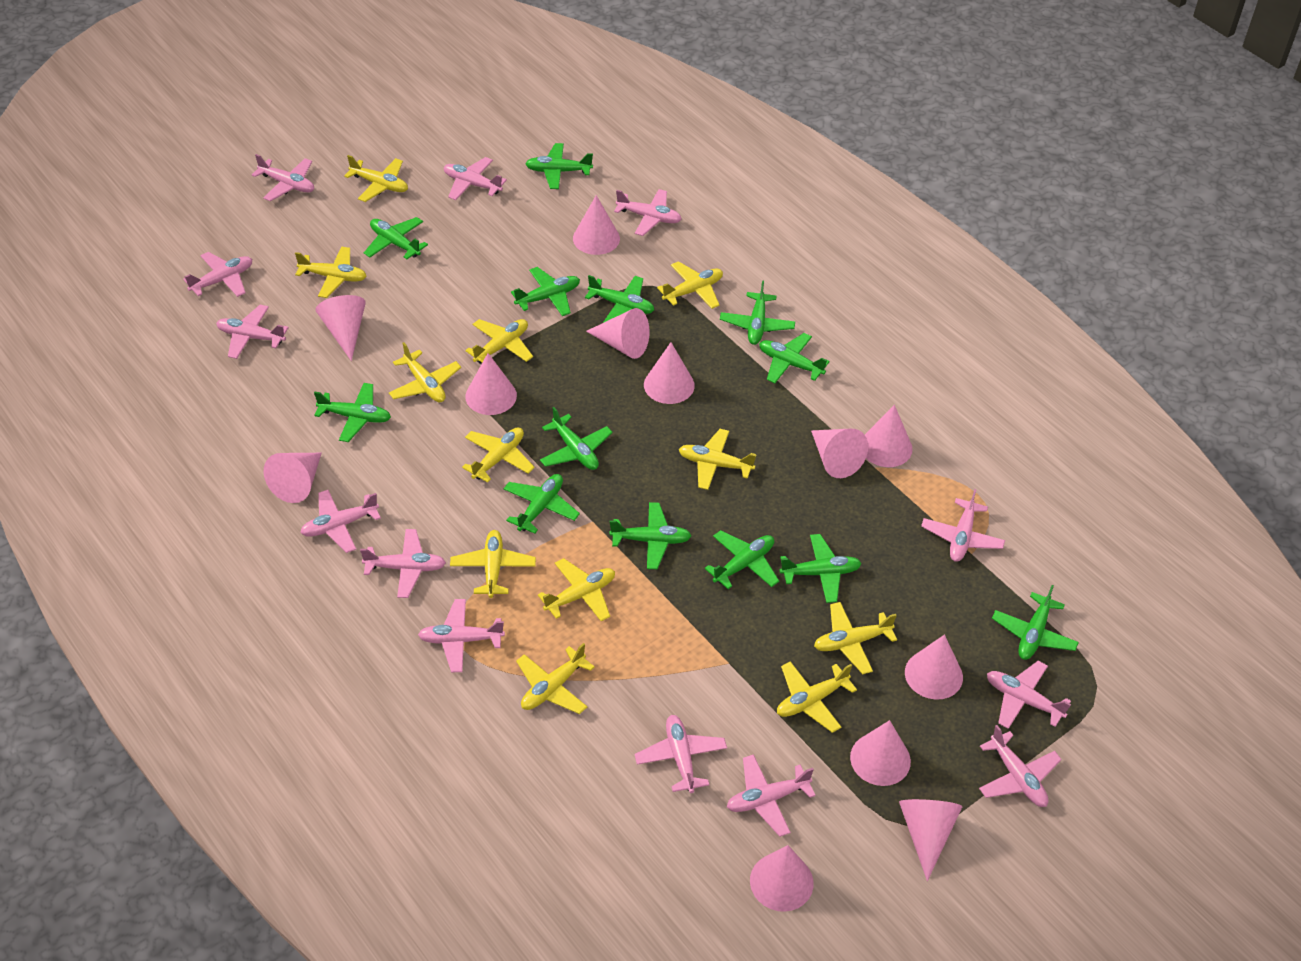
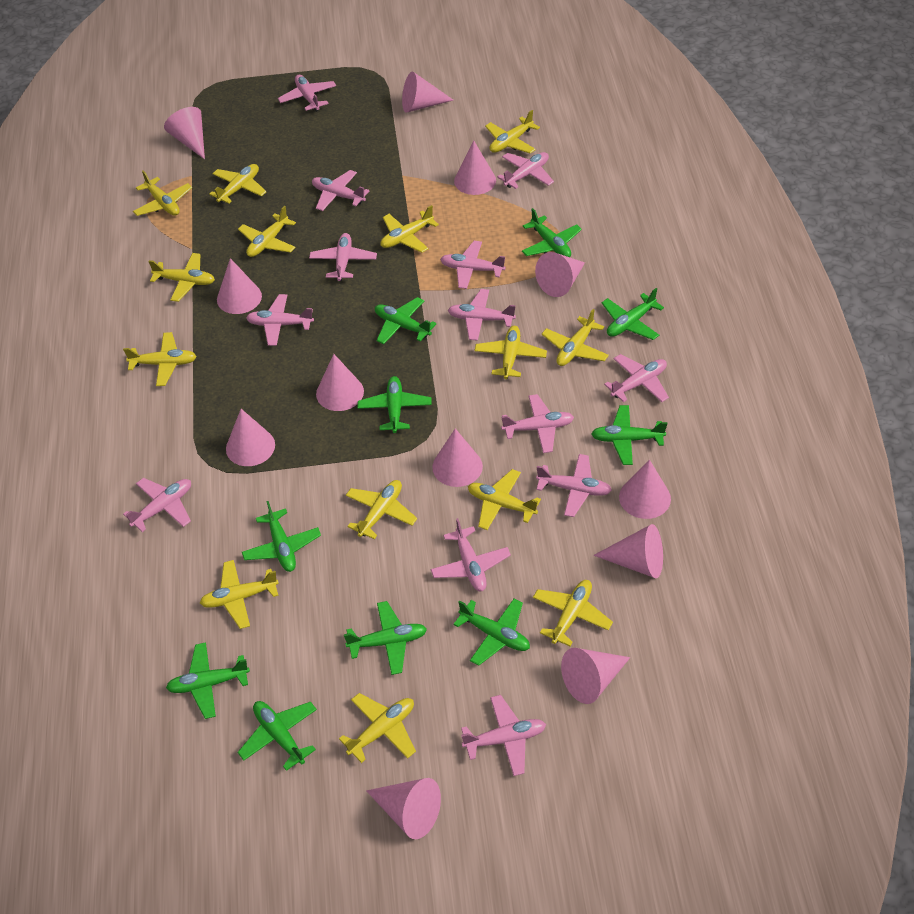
green plane: 13 -> 10
yellow plane: 12 -> 14

